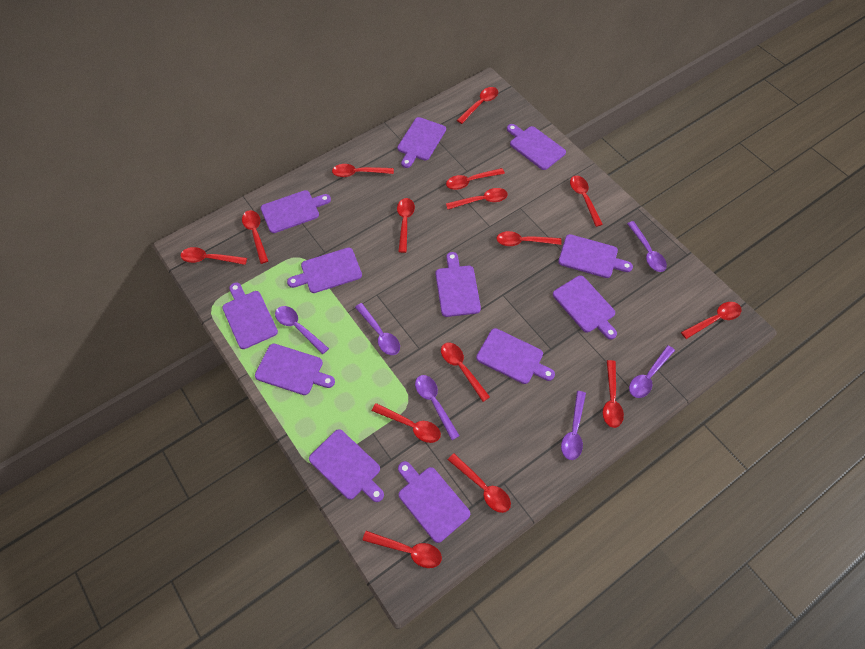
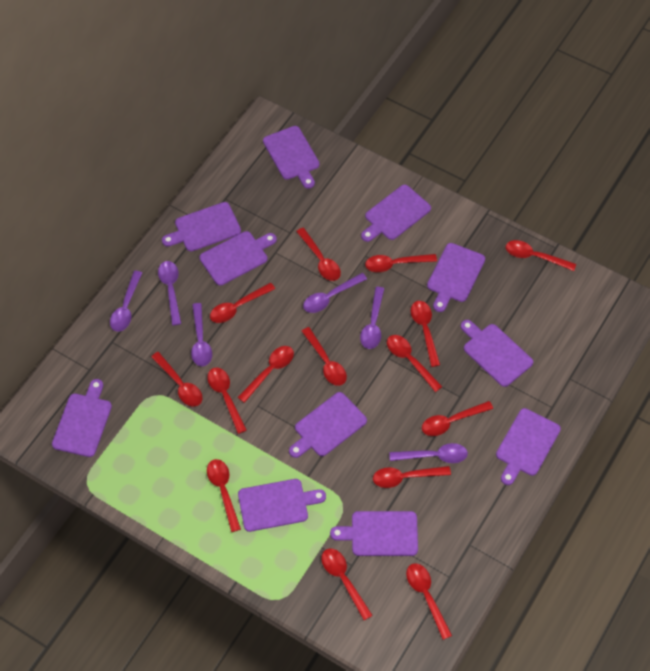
purple cutting board: 12 -> 11

